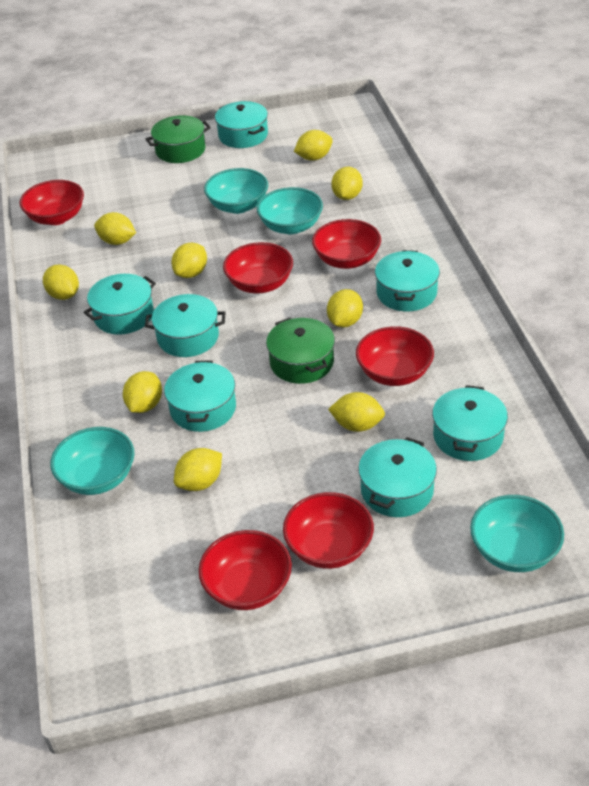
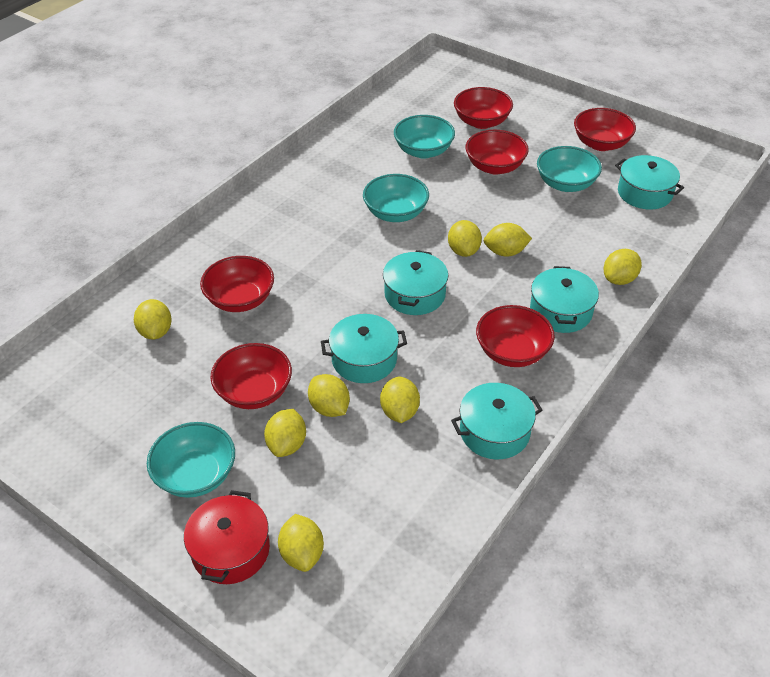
green pot: 2 -> 0
red pot: 0 -> 1
turquoise pot: 7 -> 5
yellow lemon: 9 -> 8

